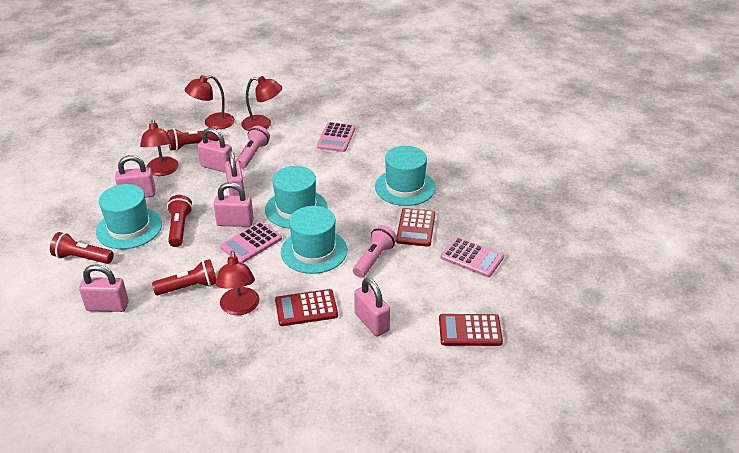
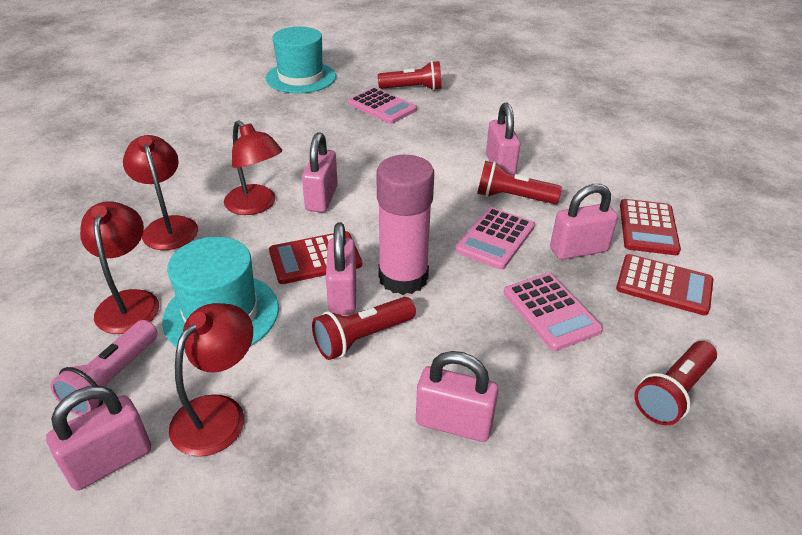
pink flashlight: 2 -> 1
pink glue stick: 0 -> 1
turquoise hat: 4 -> 2

